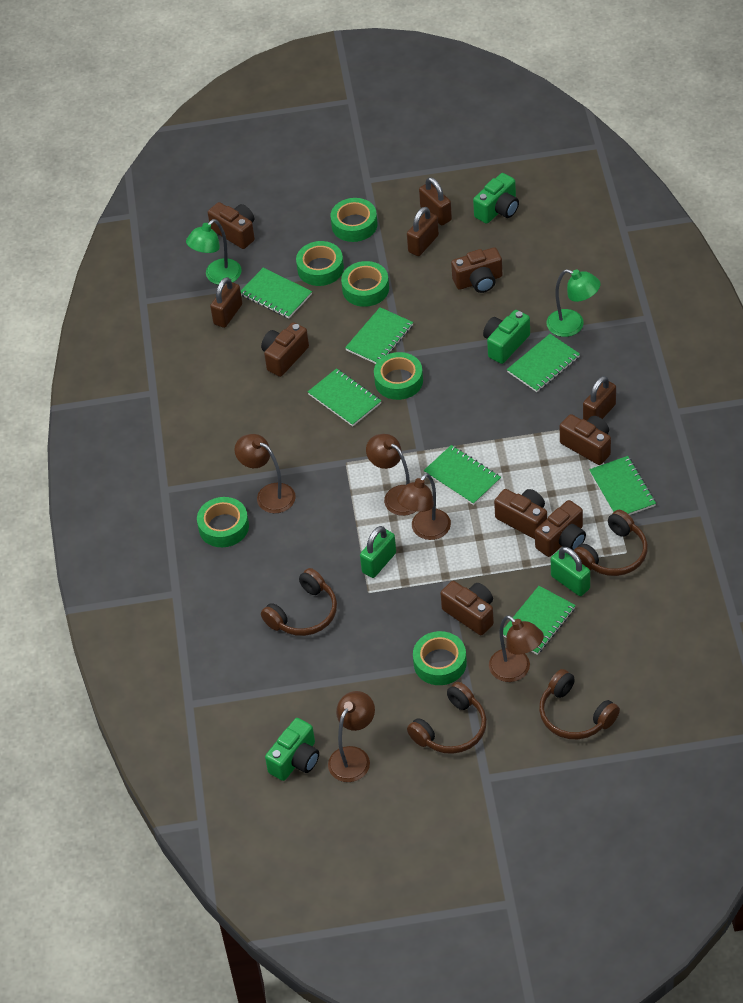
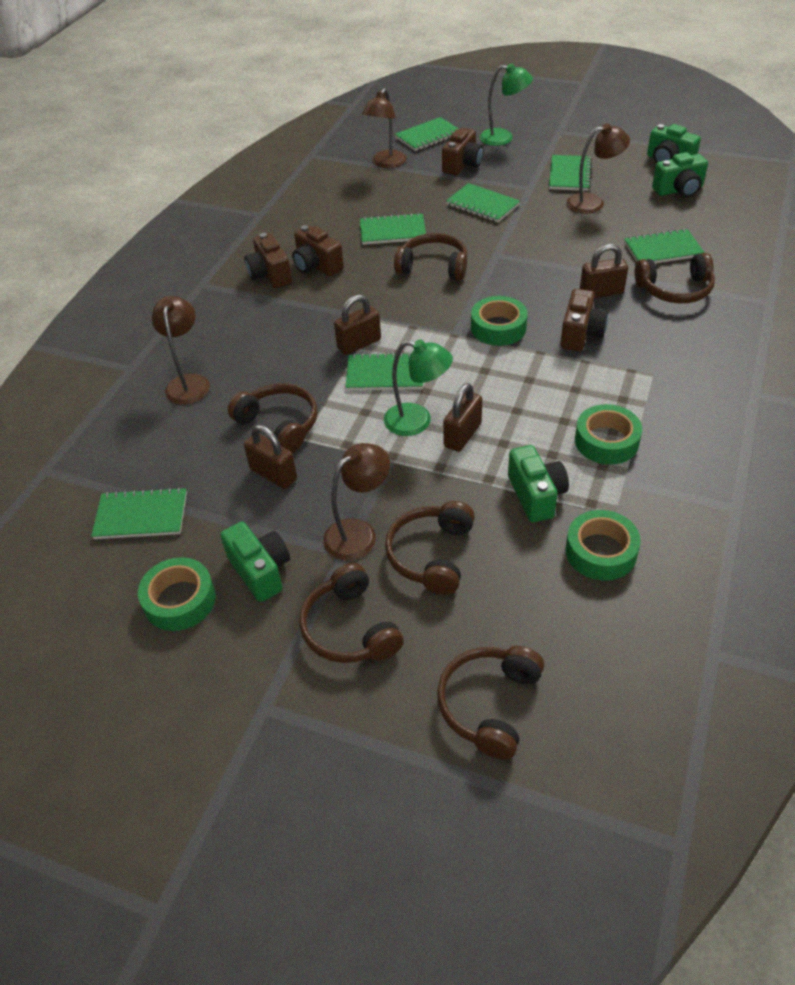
brown camera: 7 -> 4
brown headphones: 4 -> 6
brown lamp: 5 -> 4
green camera: 3 -> 4
green padlock: 2 -> 0
green tape: 6 -> 4

